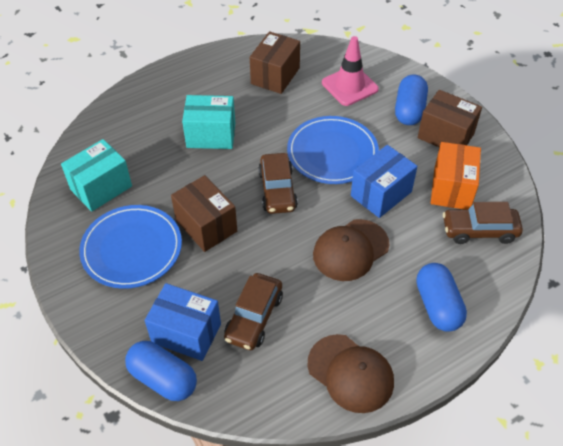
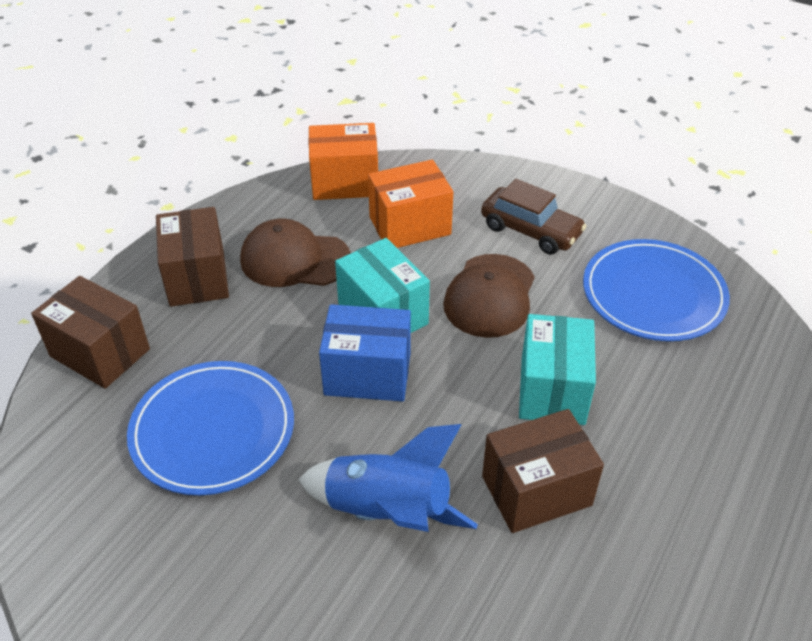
blue box: 2 -> 1
blue capsule: 3 -> 0
blue rocket: 0 -> 1
brown car: 3 -> 1
orange box: 1 -> 2
pink traffic cone: 1 -> 0

